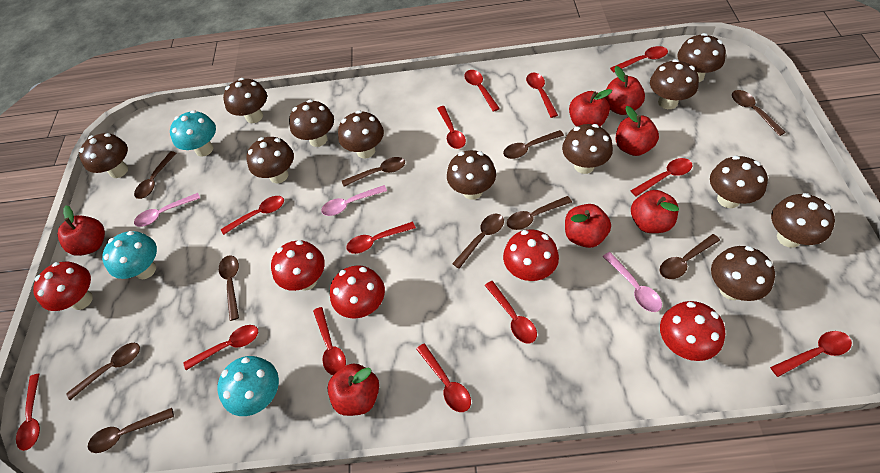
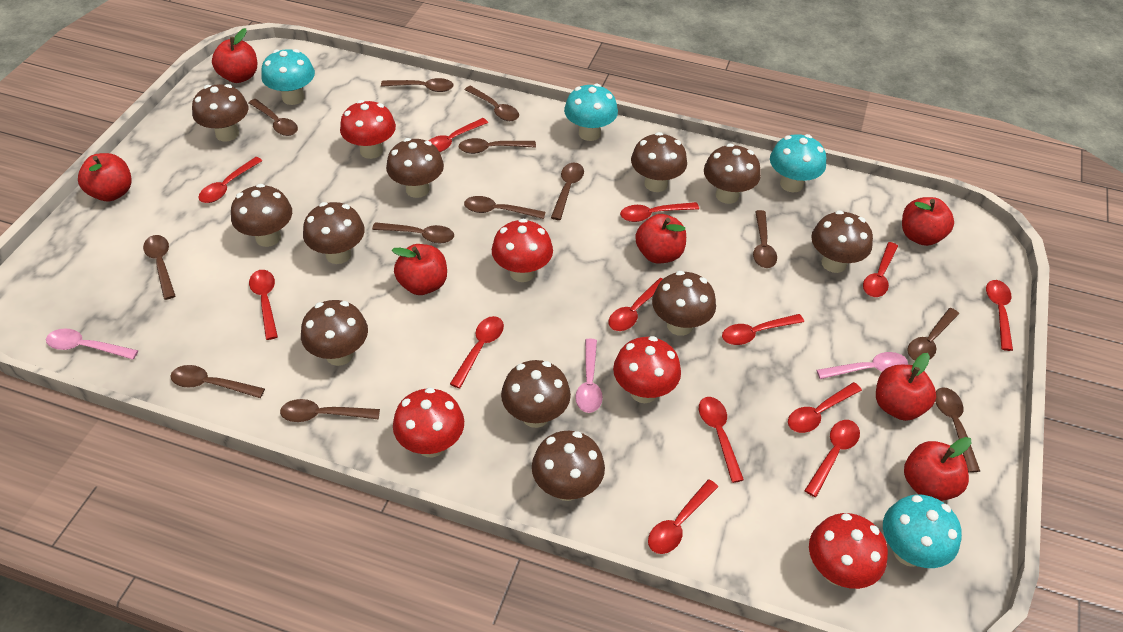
brown mushroom: 12 -> 11
brown spoon: 10 -> 13
turquoise mushroom: 3 -> 4

